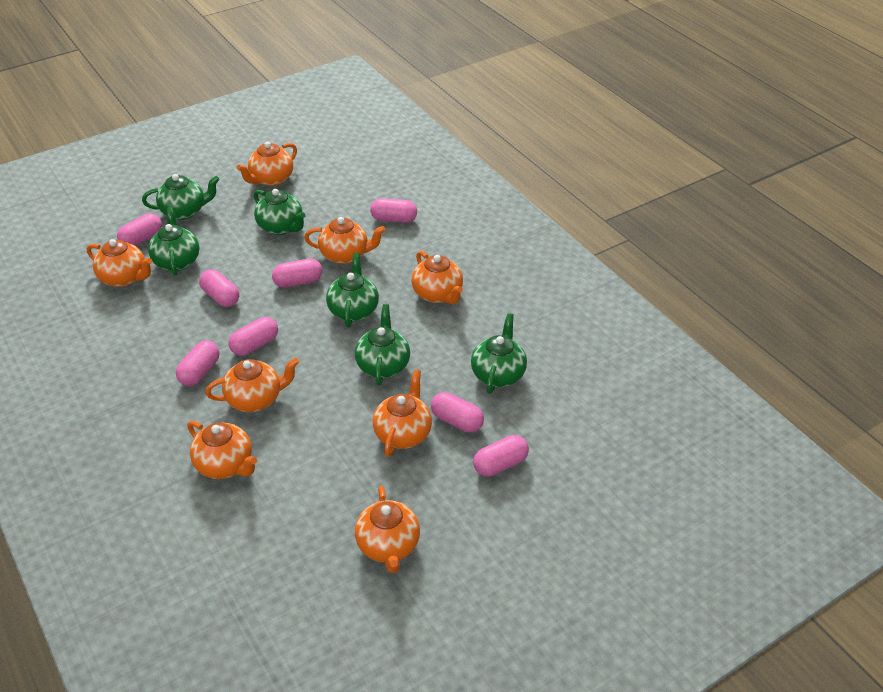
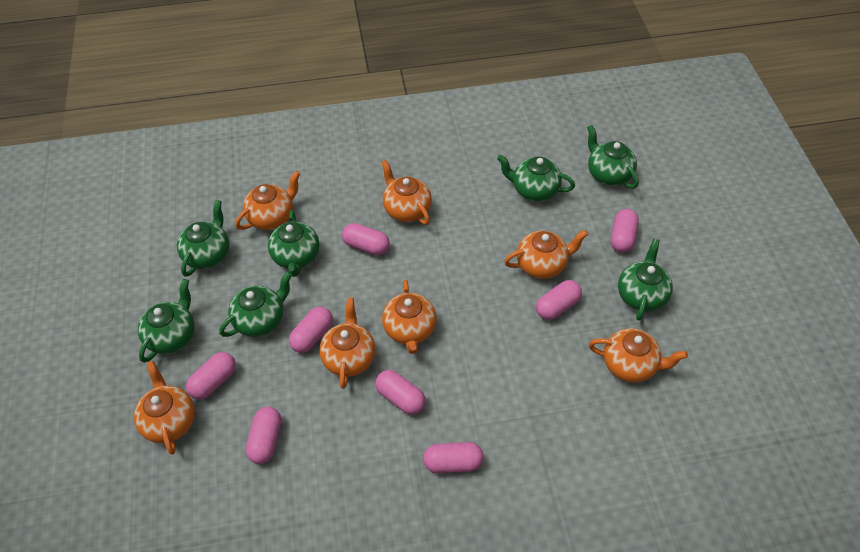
green teapot: 6 -> 7
orange teapot: 8 -> 7

